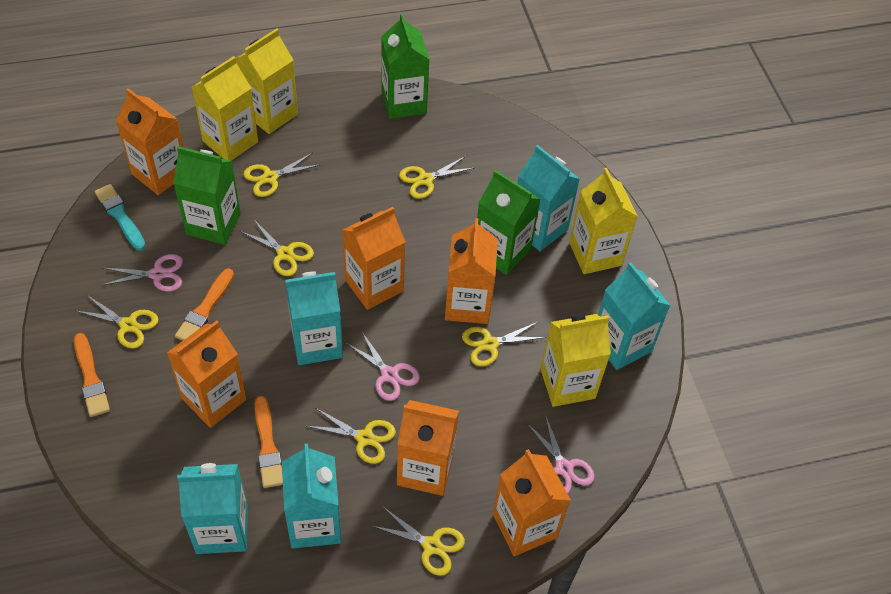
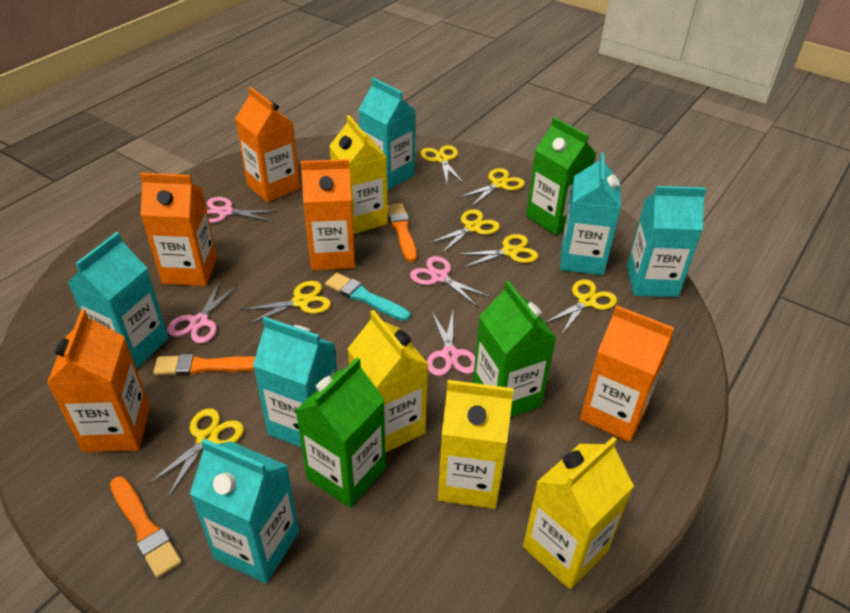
orange carton: 6 -> 5
pink scissors: 3 -> 4
turquoise carton: 5 -> 6

